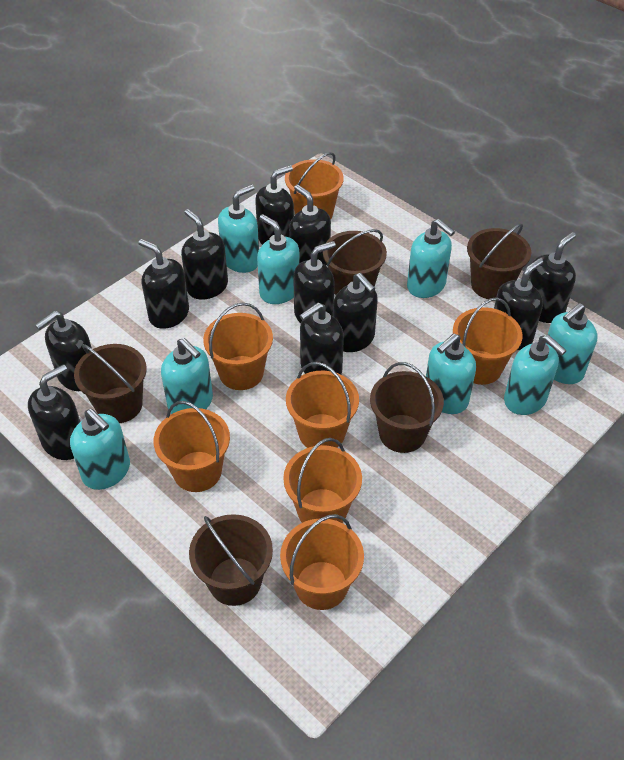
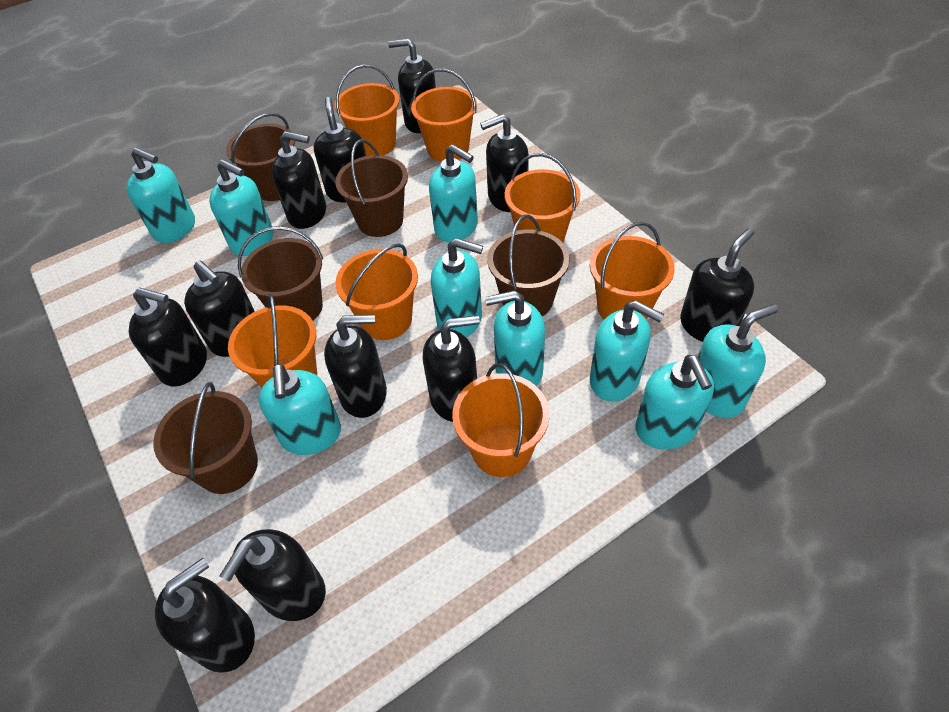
turquoise soap dispenser: 8 -> 9

